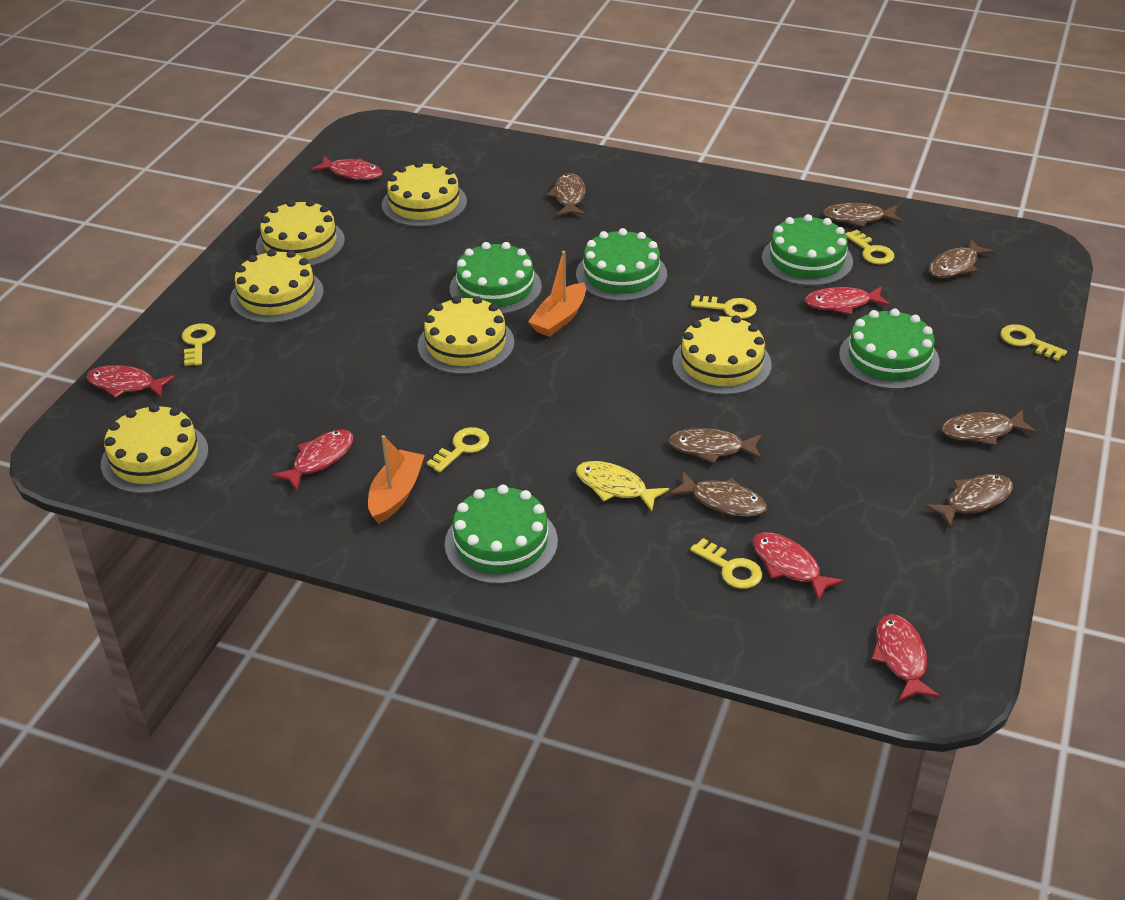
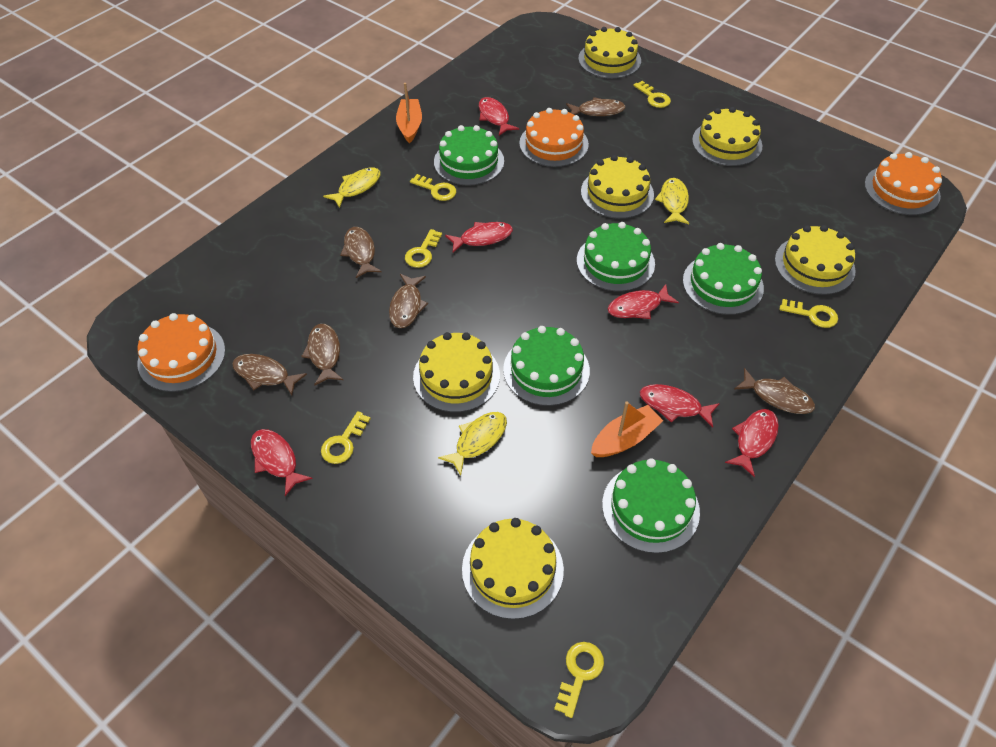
brown fish: 7 -> 6
orange cake: 0 -> 3
yellow fish: 1 -> 3

